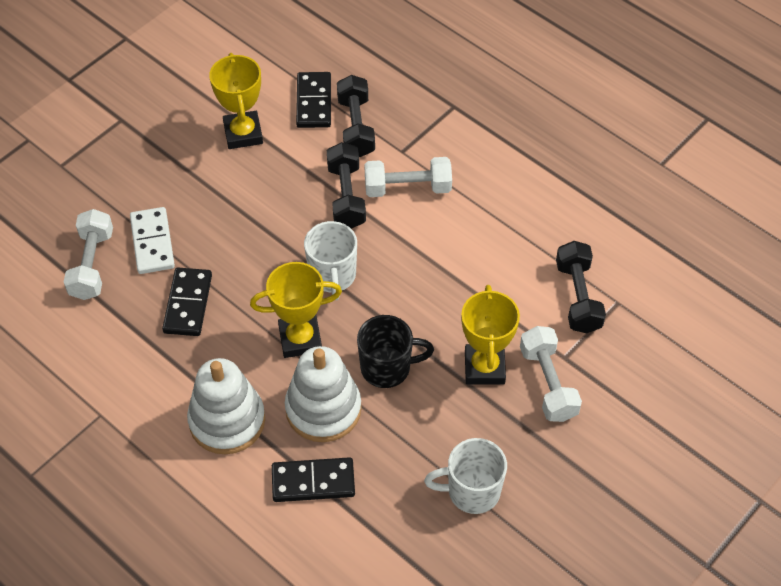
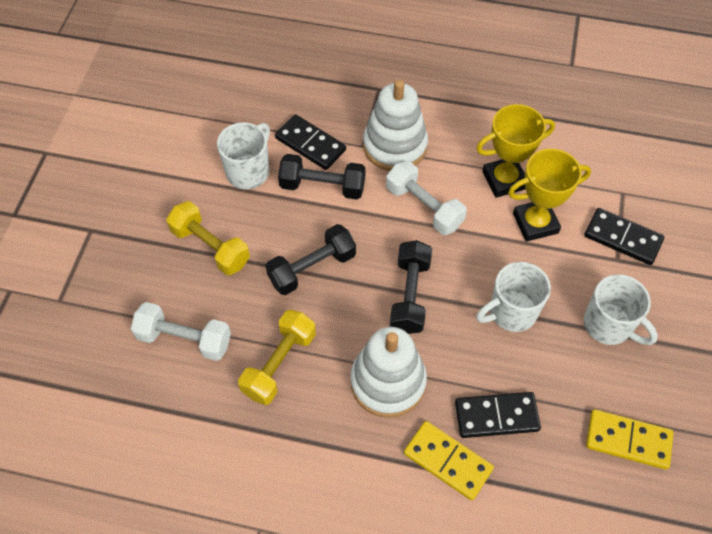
black mug: 1 -> 0
white domino: 1 -> 0
white dumbbell: 3 -> 2
white mug: 2 -> 3
yellow domino: 0 -> 2
yellow dumbbell: 0 -> 2
yellow trophy: 3 -> 2

